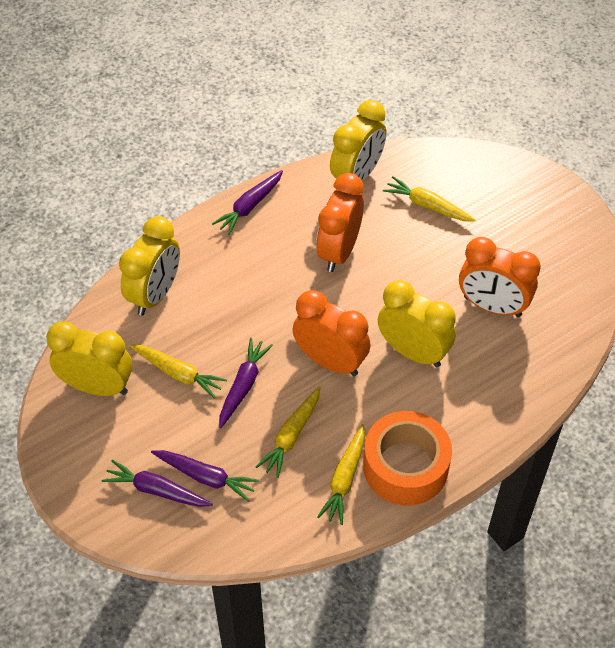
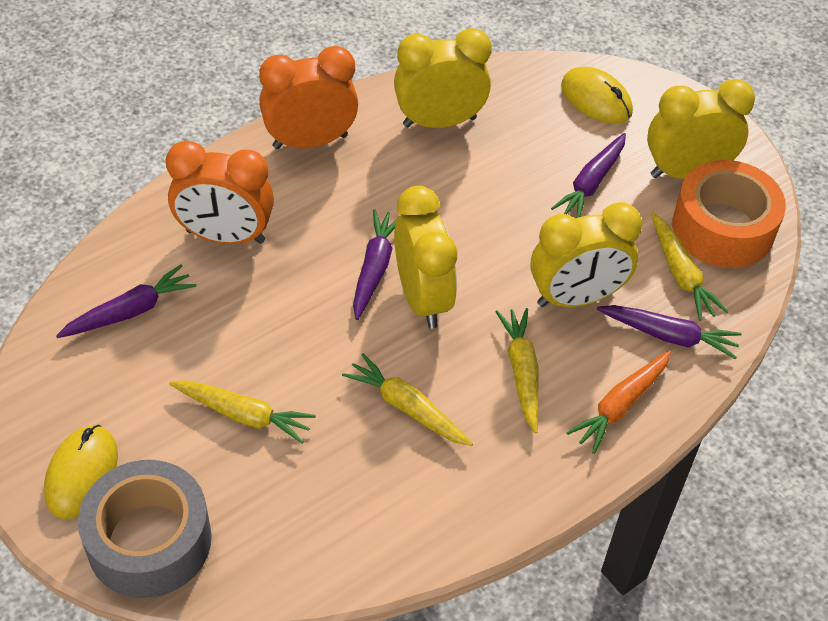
grey tape: 0 -> 1
orange carrot: 0 -> 1
orange clock: 3 -> 2
yellow mouse: 0 -> 2

